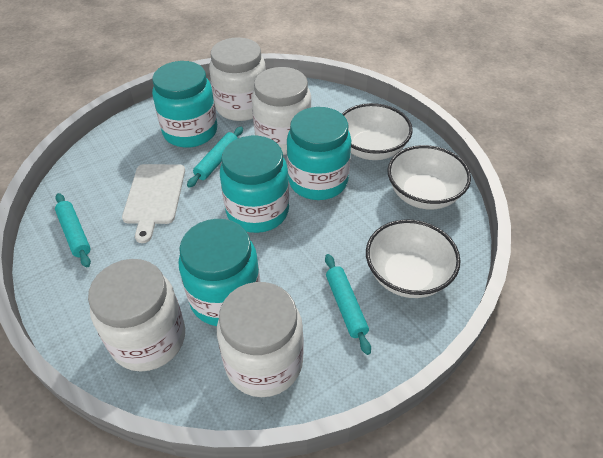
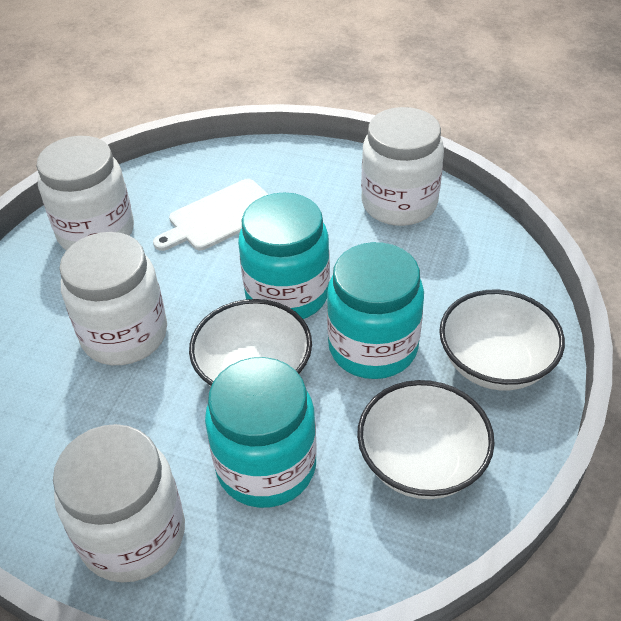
turquoise jar: 4 -> 3
turquoise rolling pin: 3 -> 0

